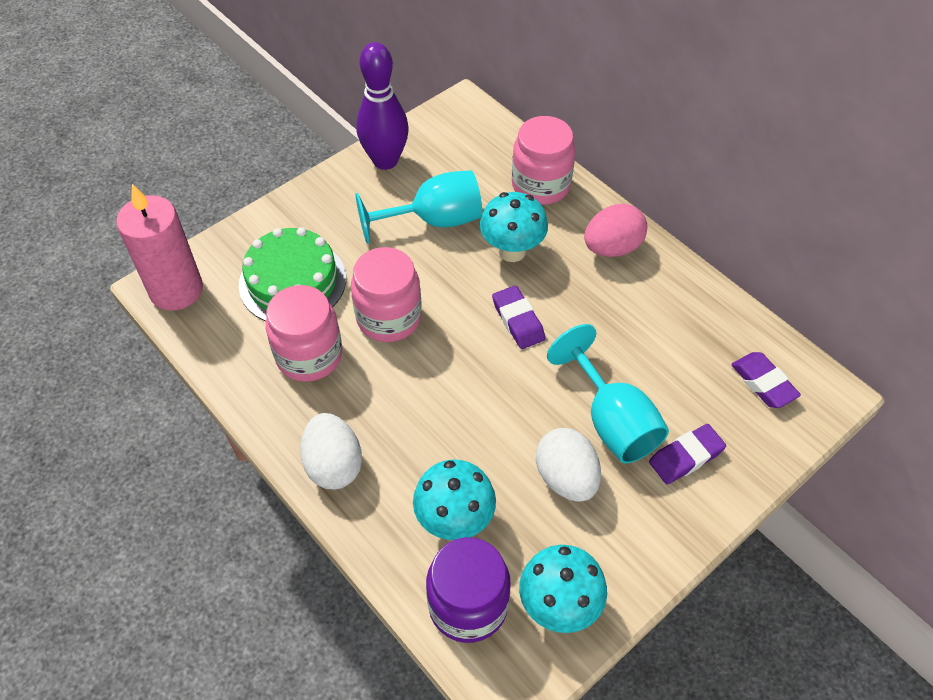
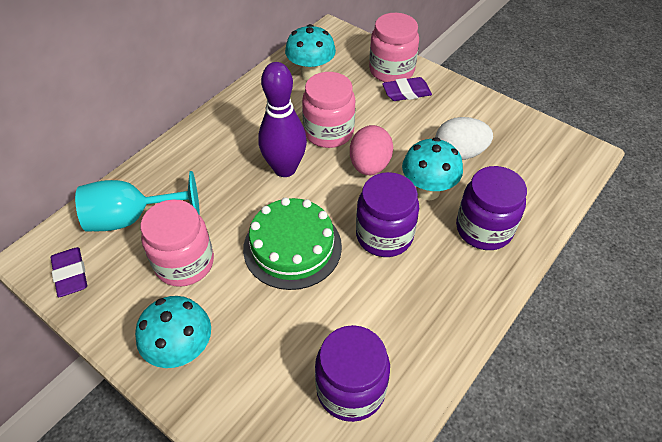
pink candle: 1 -> 0
purple eraser: 3 -> 2
purple jar: 1 -> 3
turquoise goblet: 2 -> 1
white egg: 2 -> 1

